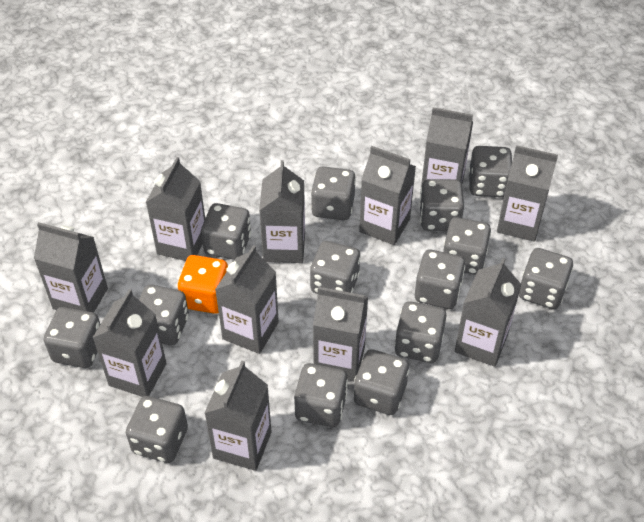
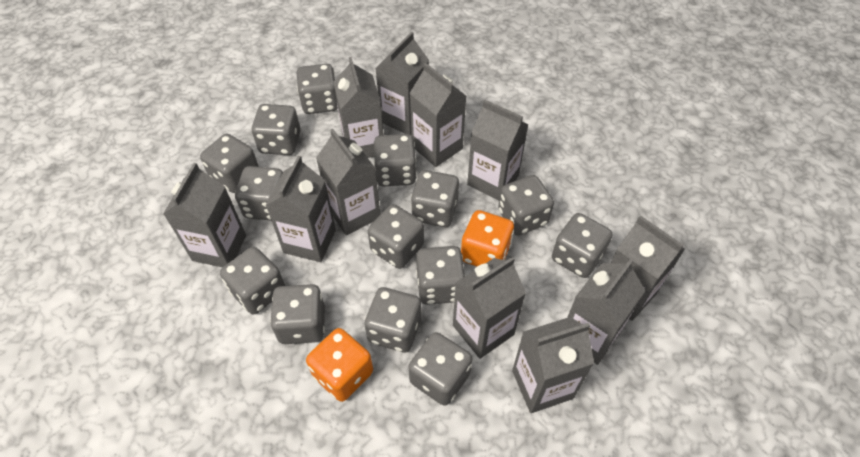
orange dice: 1 -> 2

